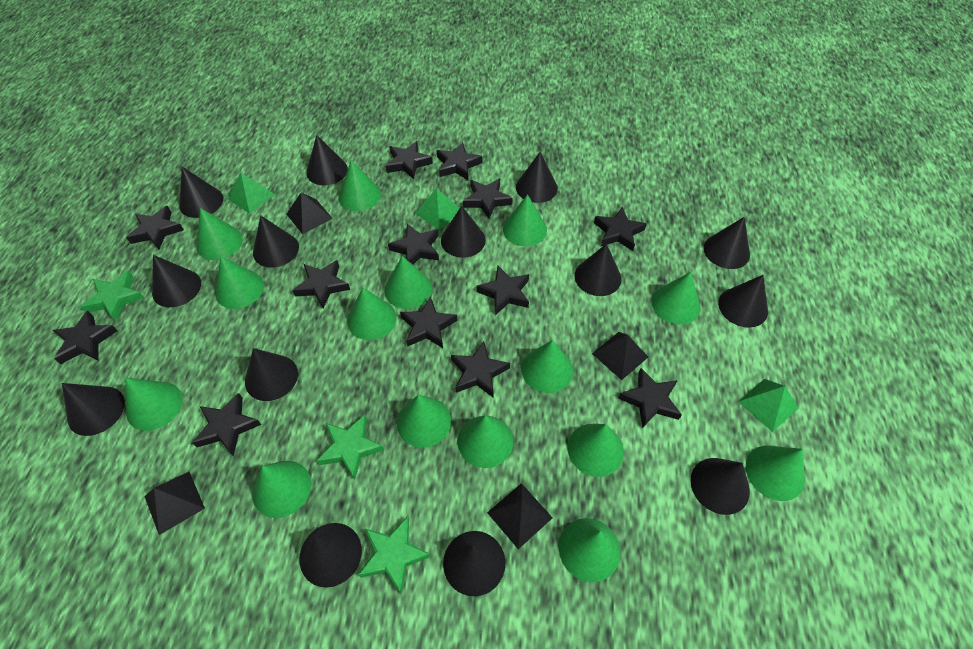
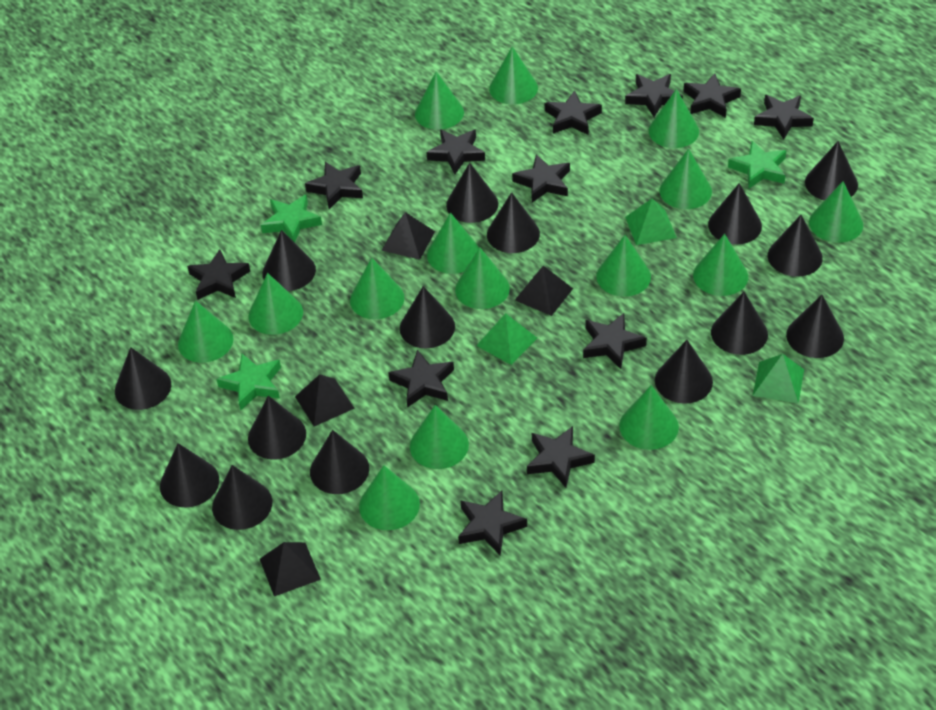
black cone: 14 -> 15
black star: 13 -> 12

